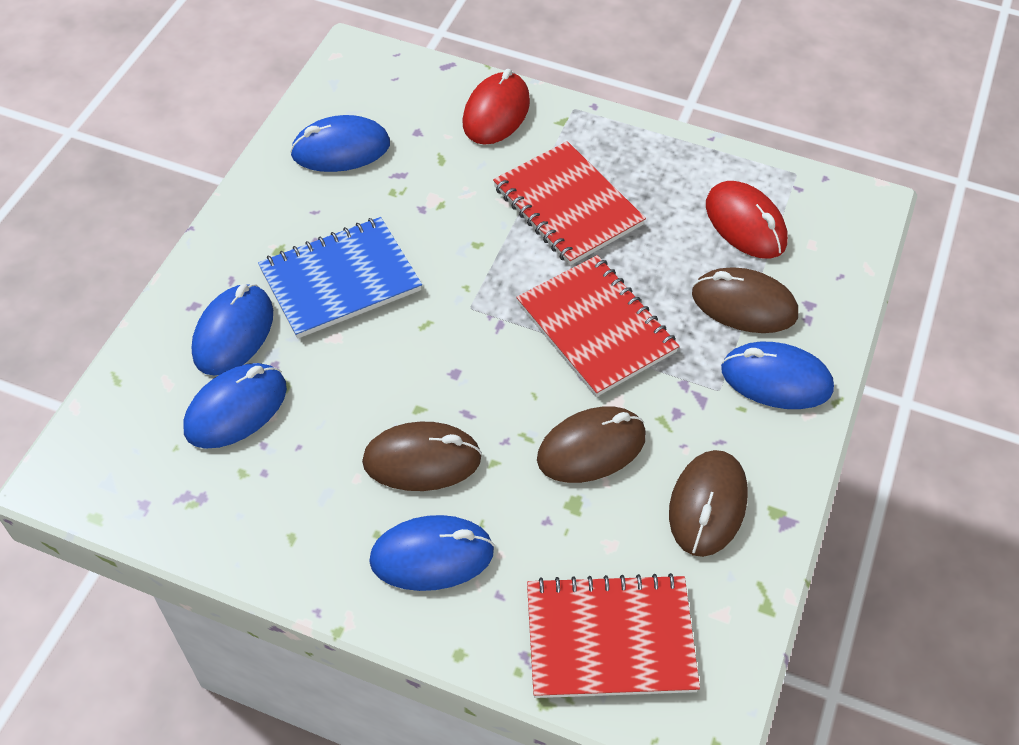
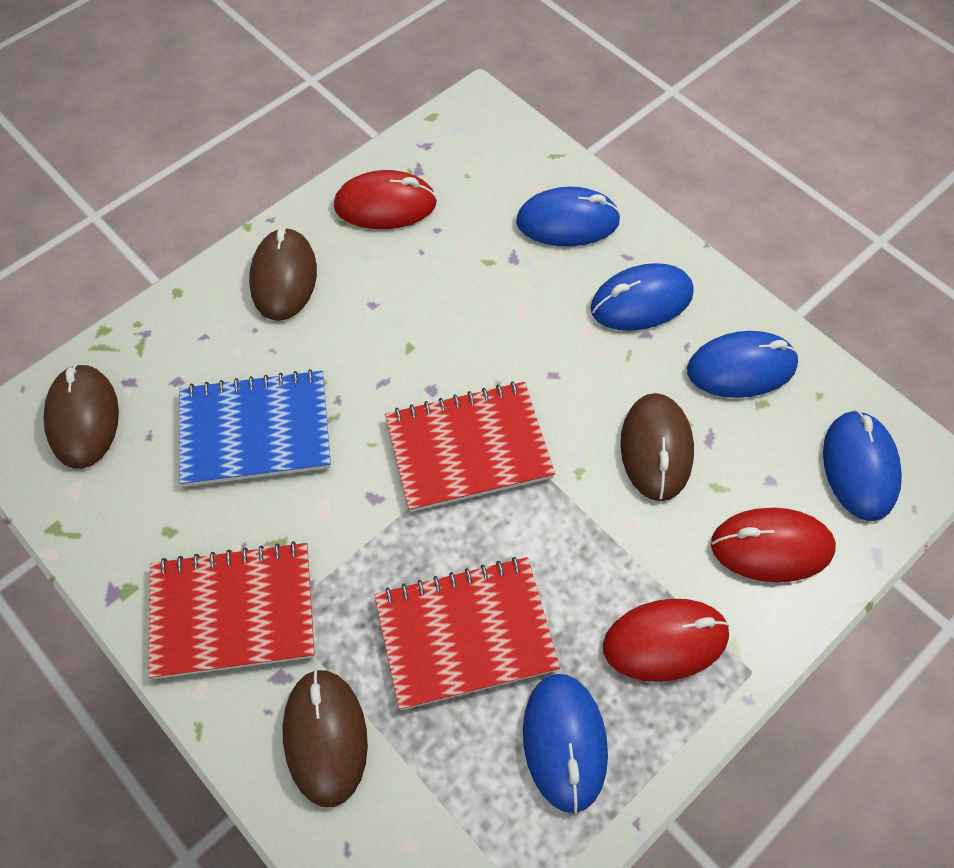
red mouse: 2 -> 3

